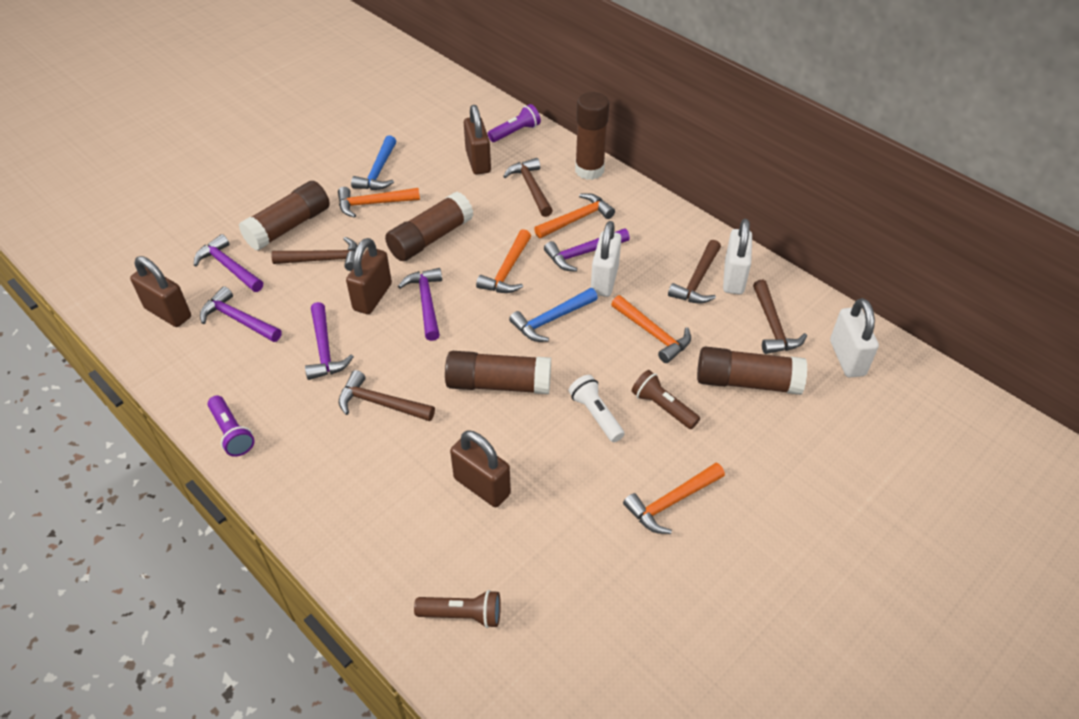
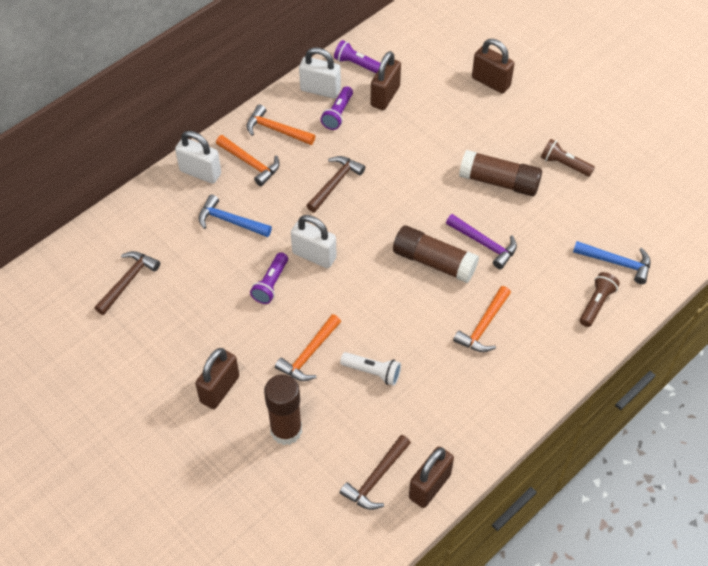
brown glue stick: 5 -> 3
brown hammer: 5 -> 3
orange hammer: 5 -> 4
purple flashlight: 2 -> 3
purple hammer: 5 -> 1

